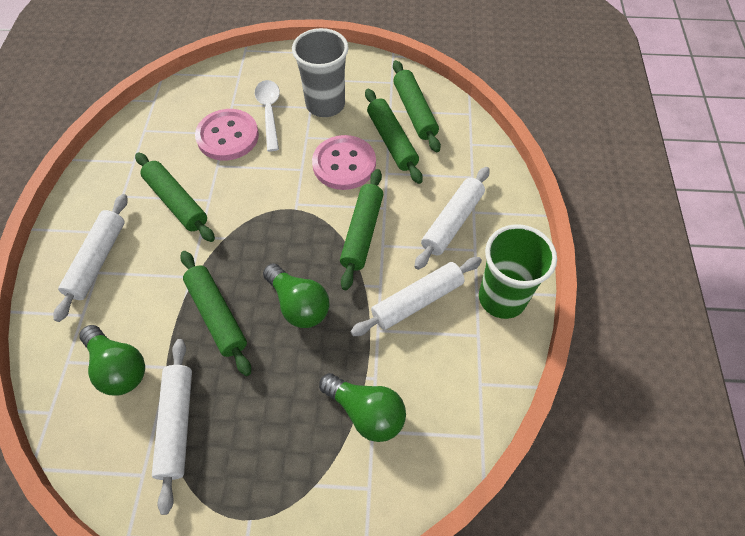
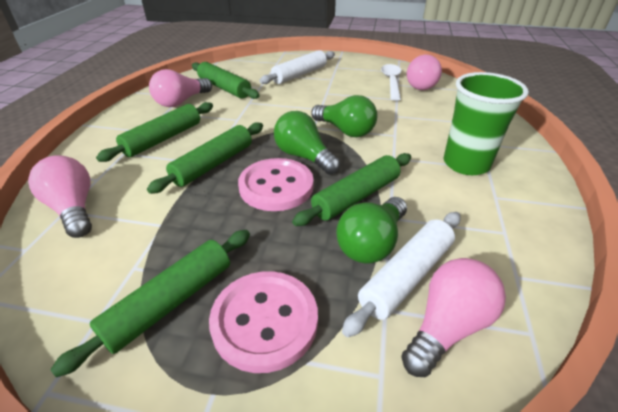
grey cup: 1 -> 0
pink light bulb: 0 -> 4
white rolling pin: 4 -> 2

